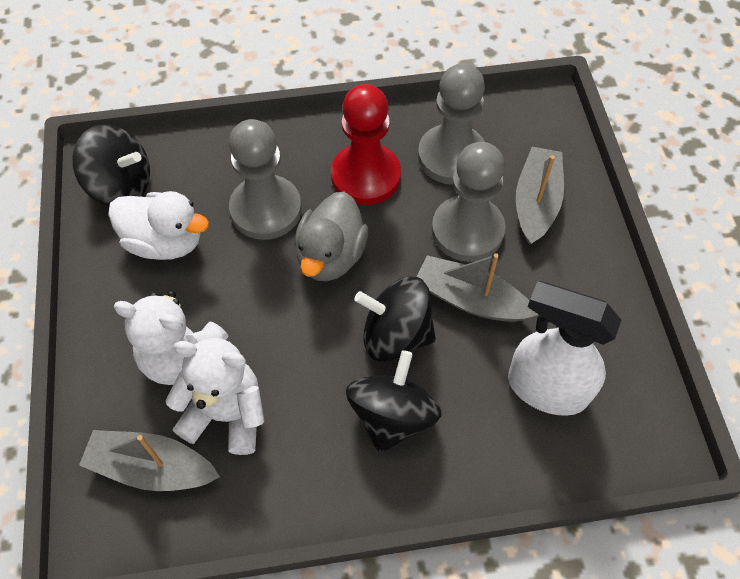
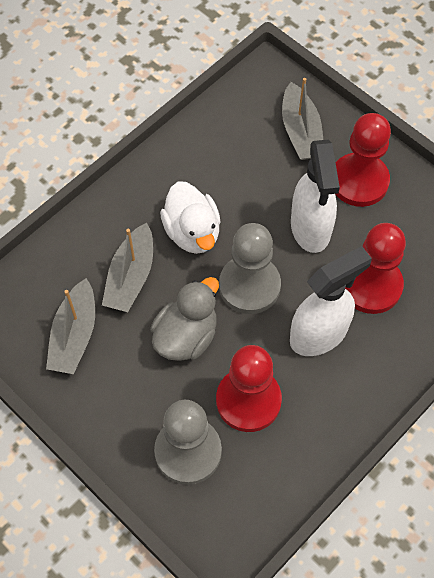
black spinning top: 3 -> 0
grey pawn: 3 -> 2
red pawn: 1 -> 3
white spray bottle: 1 -> 2
white teddy bear: 2 -> 0

